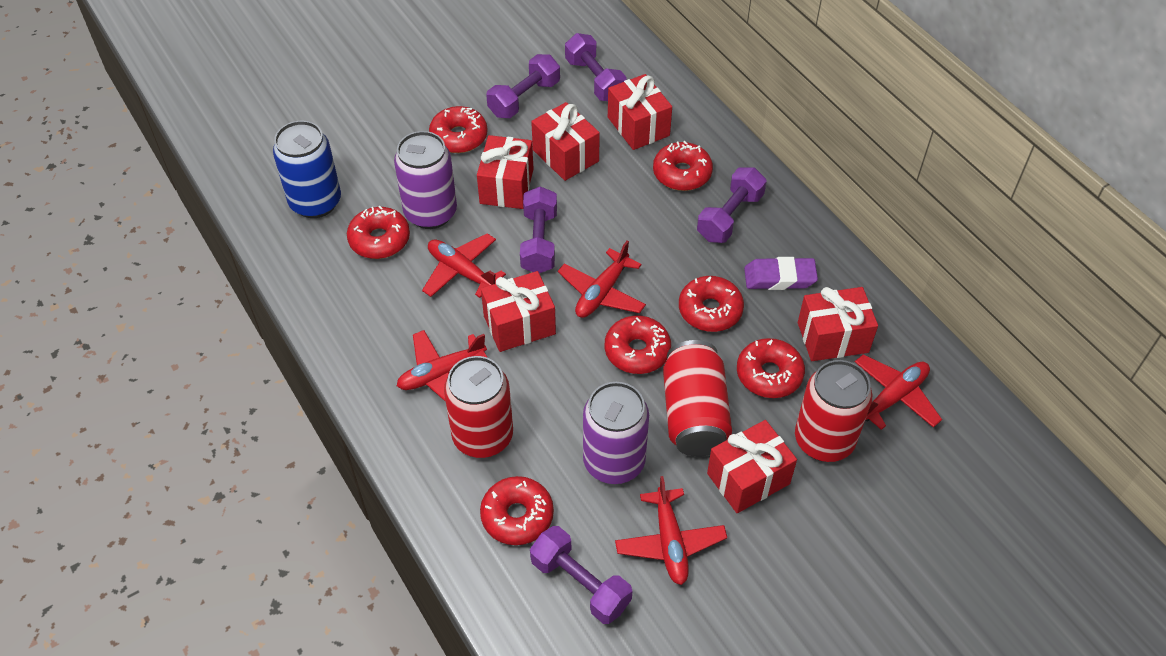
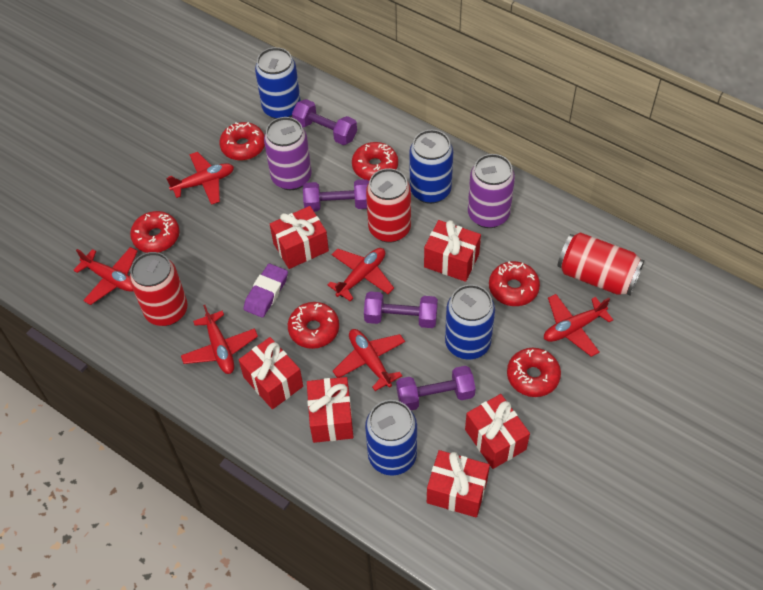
blue can: 1 -> 4
purple dumbbell: 5 -> 4
red donut: 7 -> 6
red plane: 5 -> 6

